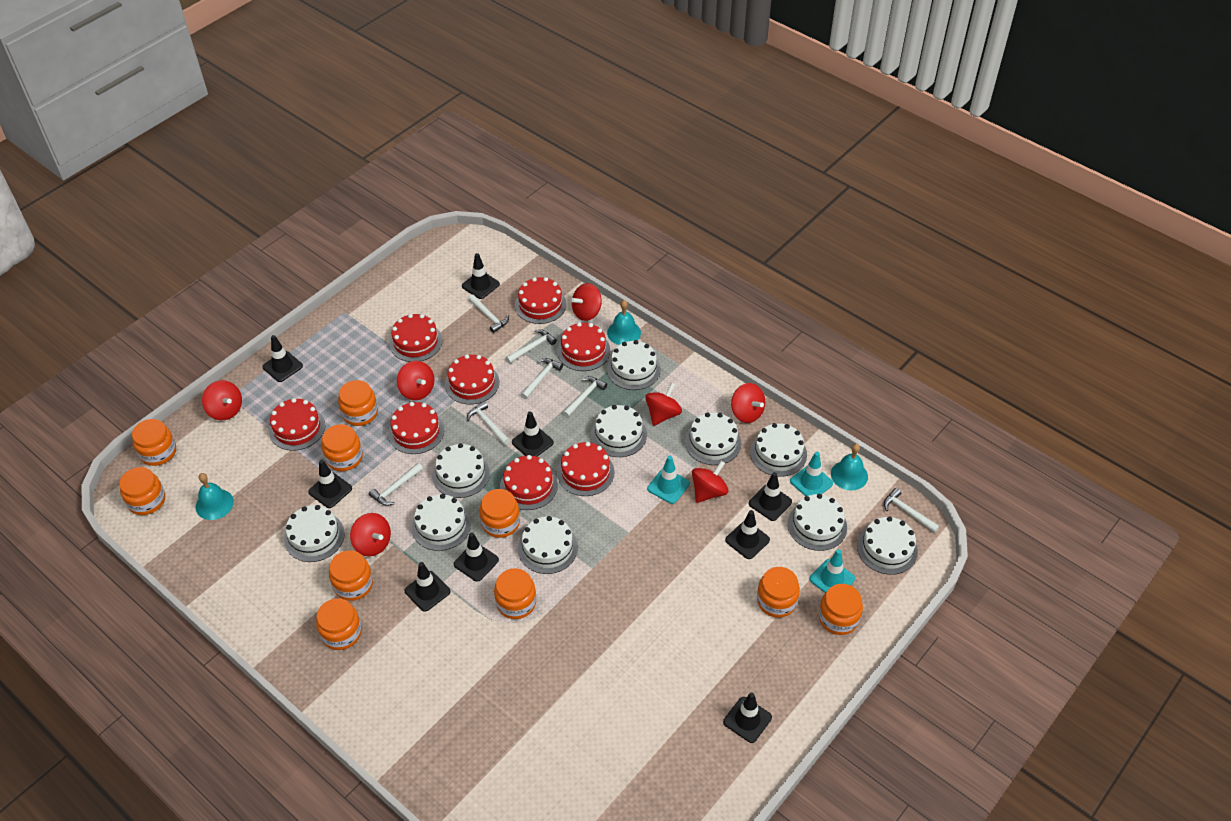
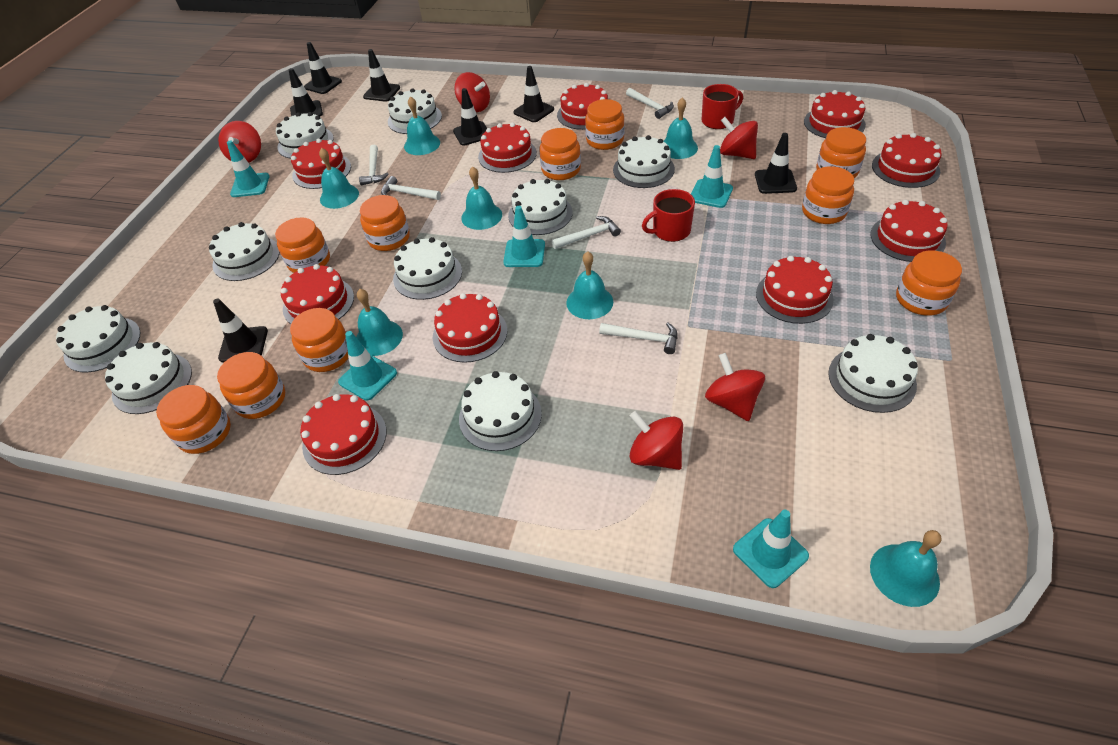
black traffic cone: 9 -> 7
red cake: 8 -> 10
red mug: 0 -> 2
red spinning top: 7 -> 5
turquoise bell: 3 -> 7
turquoise traffic cone: 3 -> 5
white hammer: 7 -> 5

